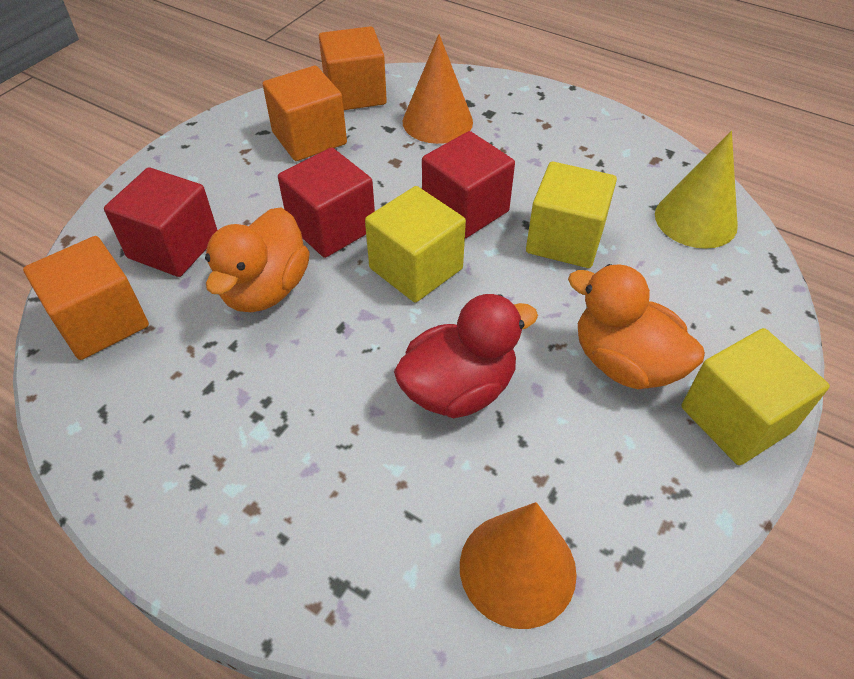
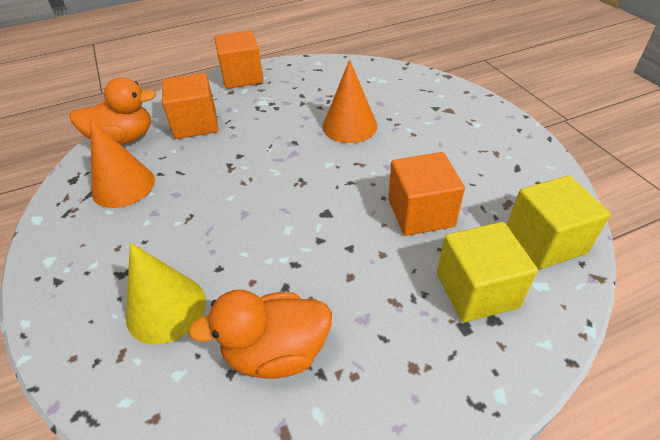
red cube: 3 -> 0
red duck: 1 -> 0
yellow cube: 3 -> 2

